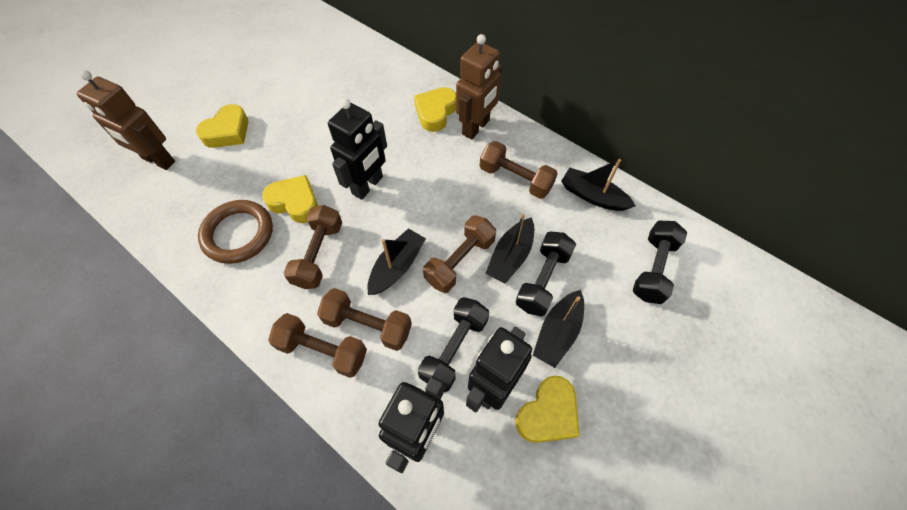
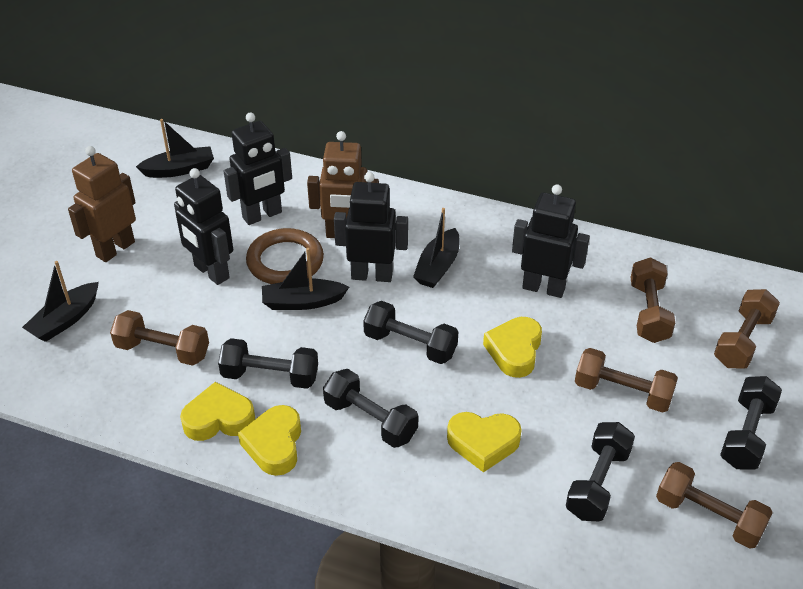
black dumbbell: 3 -> 5
black robot: 3 -> 4

